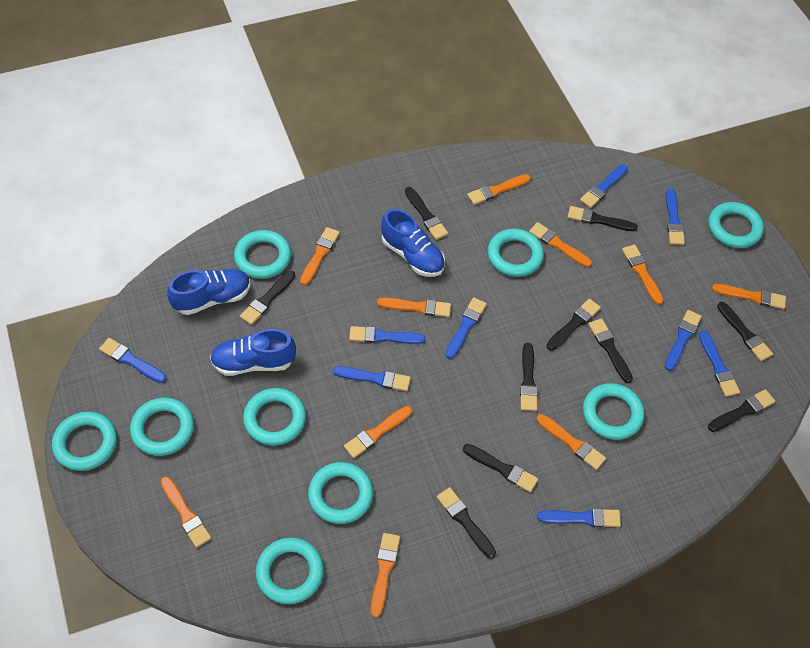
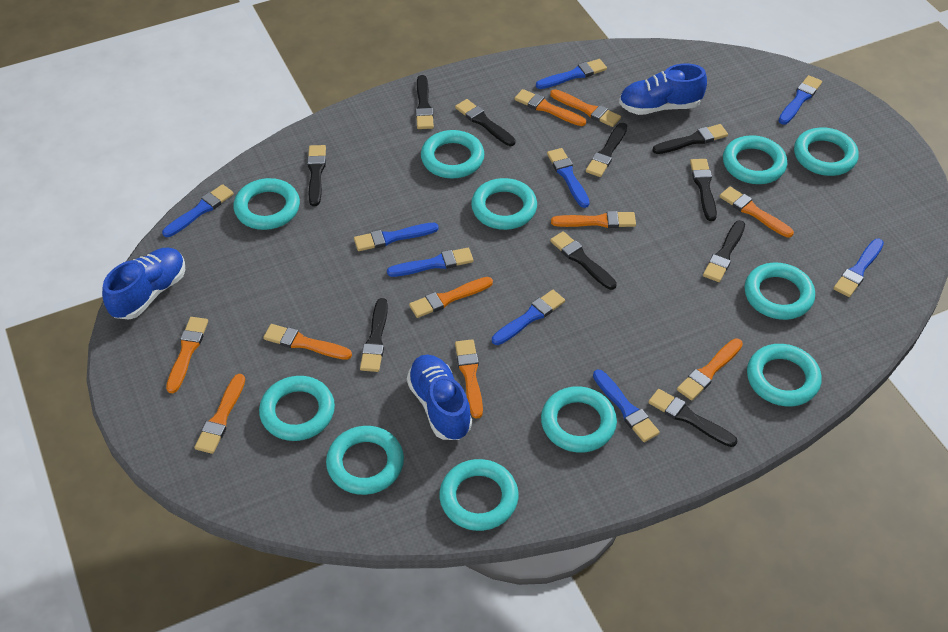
turquoise ring: 9 -> 11

